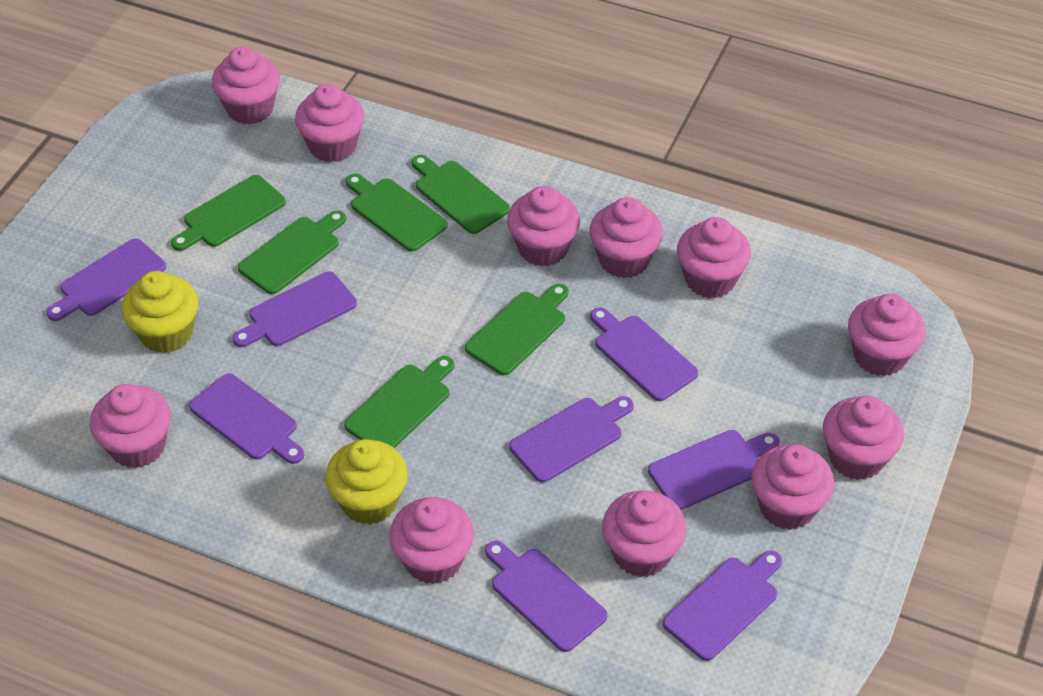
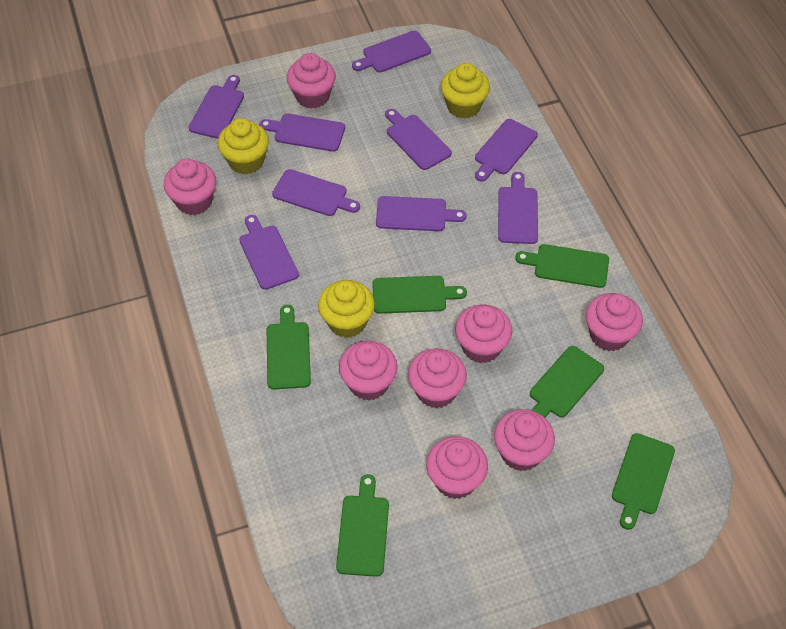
pink cupcake: 11 -> 8
purple cutting board: 8 -> 9
yellow cupcake: 2 -> 3

